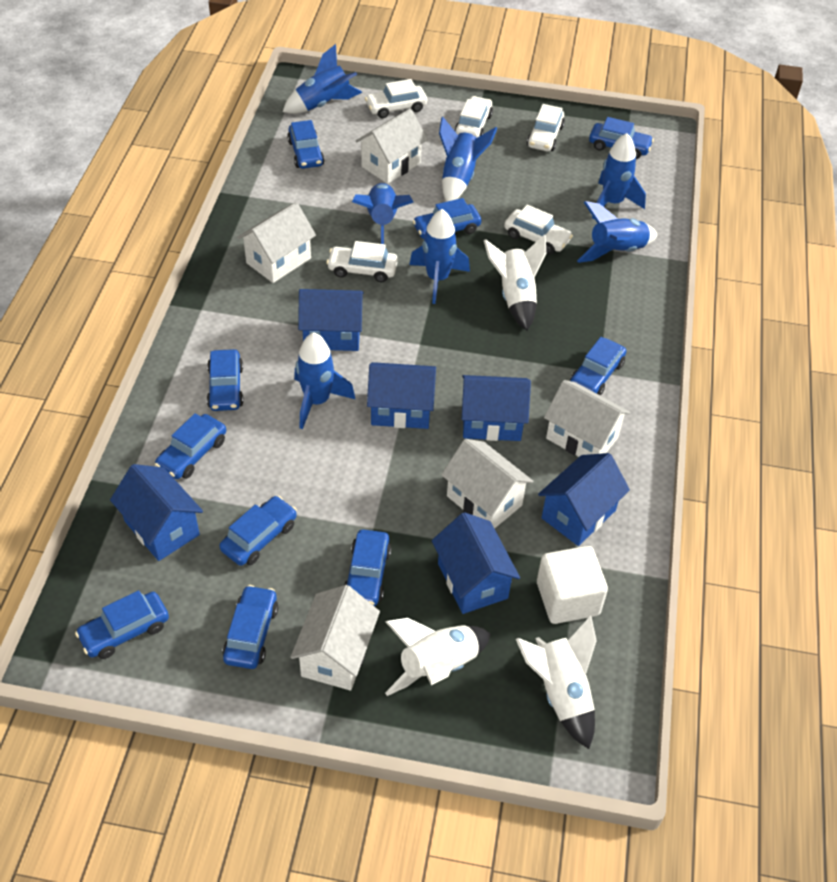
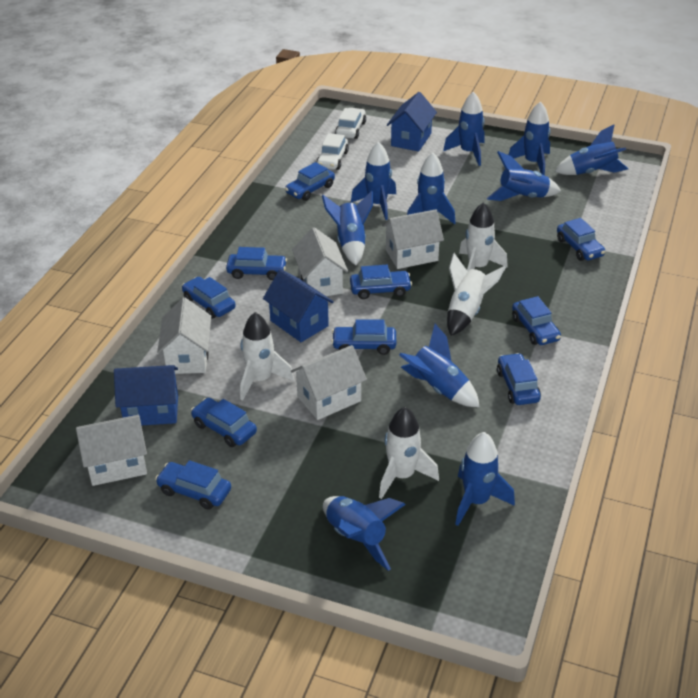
blue house: 6 -> 3
blue rocket: 7 -> 10
white car: 5 -> 2
white cube: 1 -> 0
white rocket: 3 -> 4

